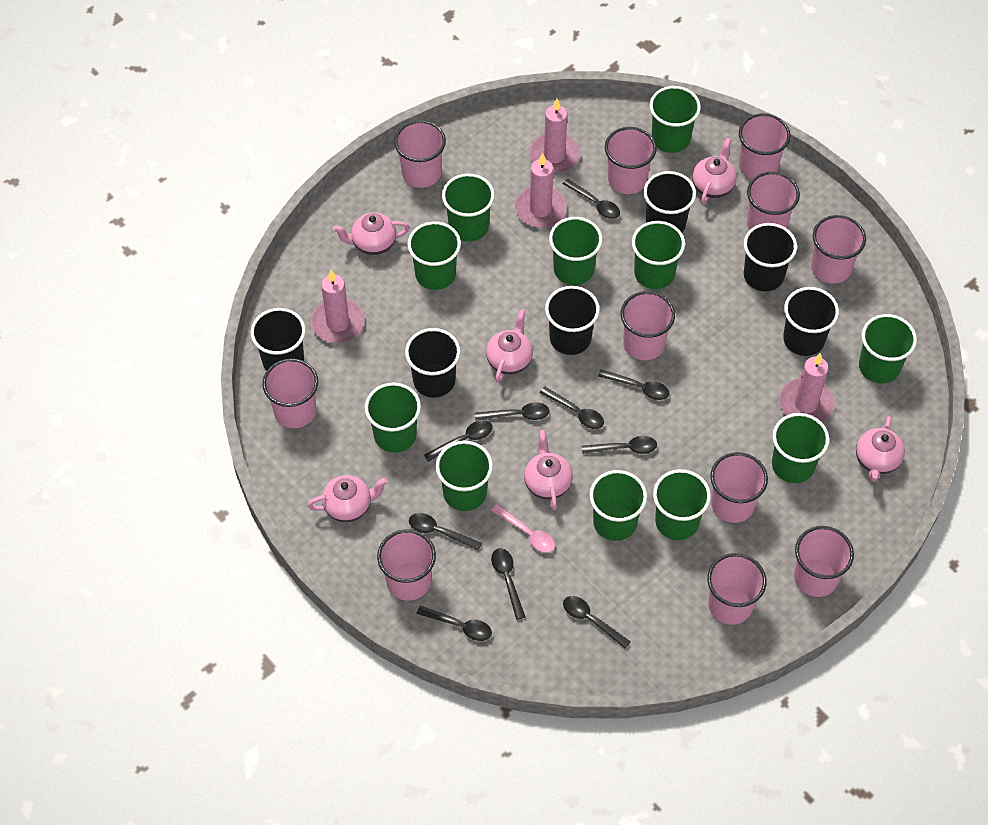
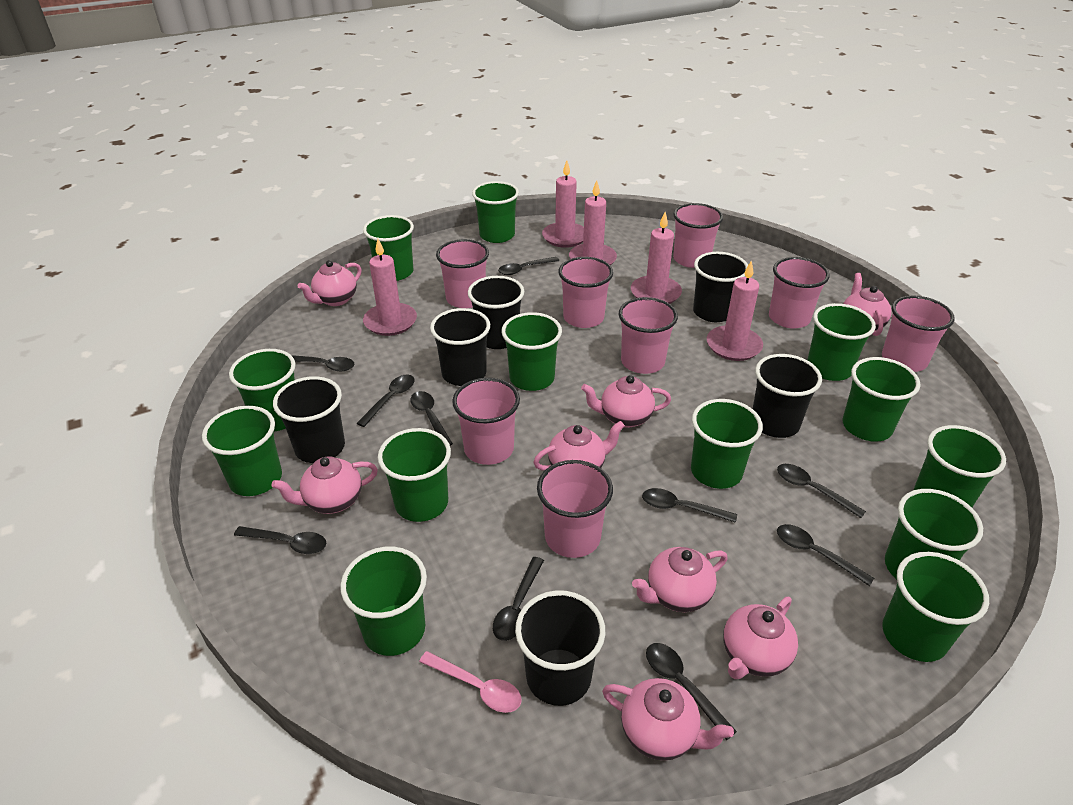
green cup: 11 -> 13
pink candle: 4 -> 5
pink cup: 11 -> 8
pink teapot: 6 -> 8

